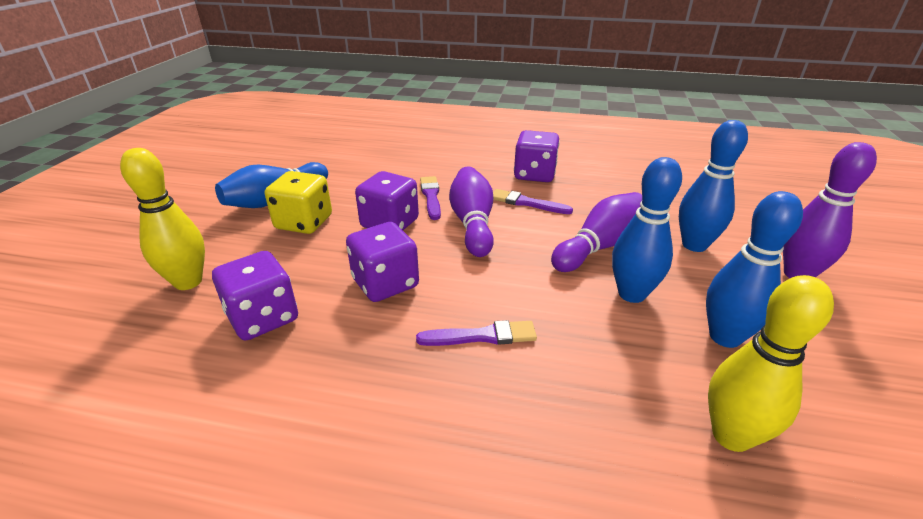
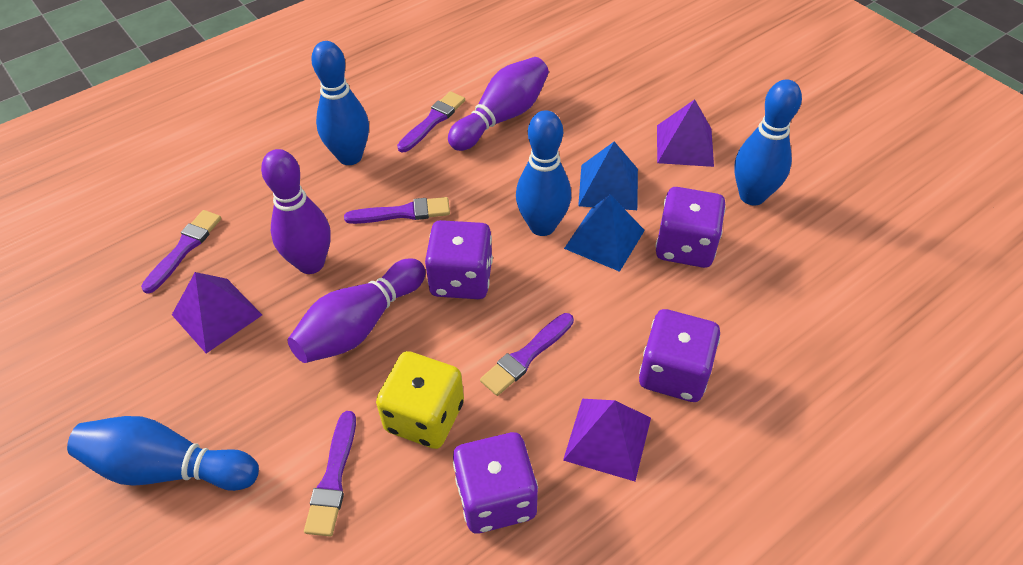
blue pyramid: 0 -> 2
purple brush: 3 -> 5
purple pyramid: 0 -> 3
yellow bowling pin: 2 -> 0

